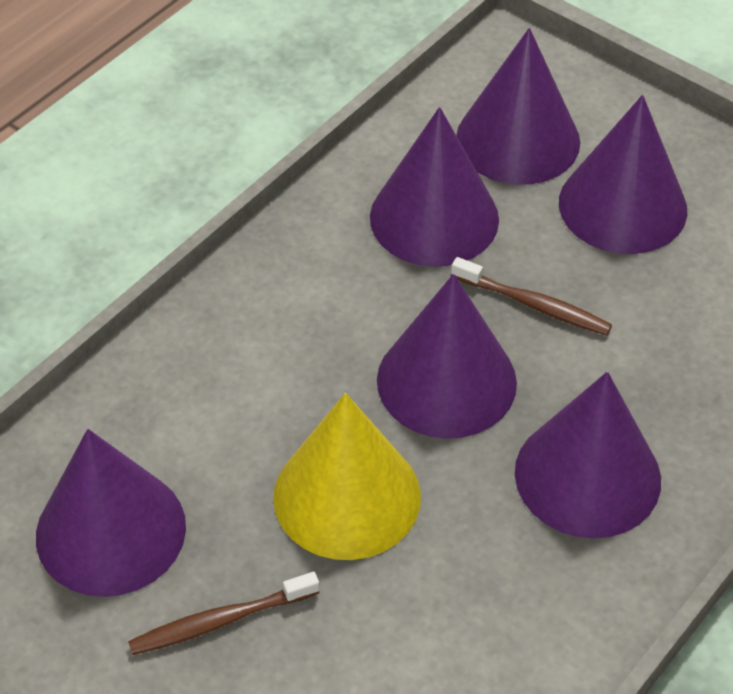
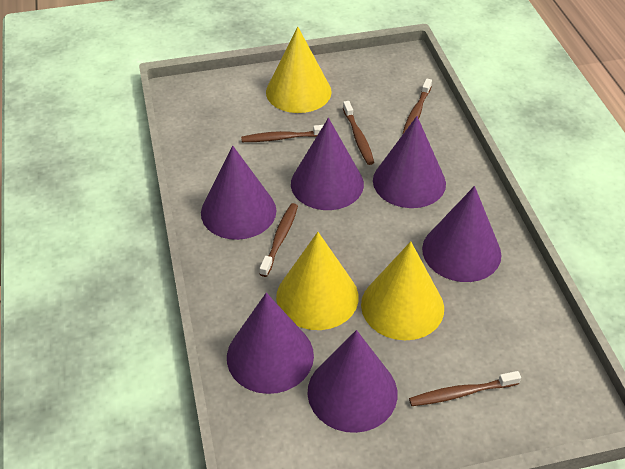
brown toothbrush: 2 -> 5
yellow cone: 1 -> 3

